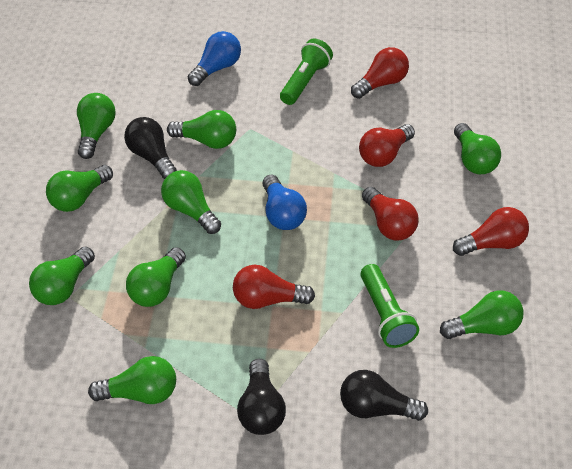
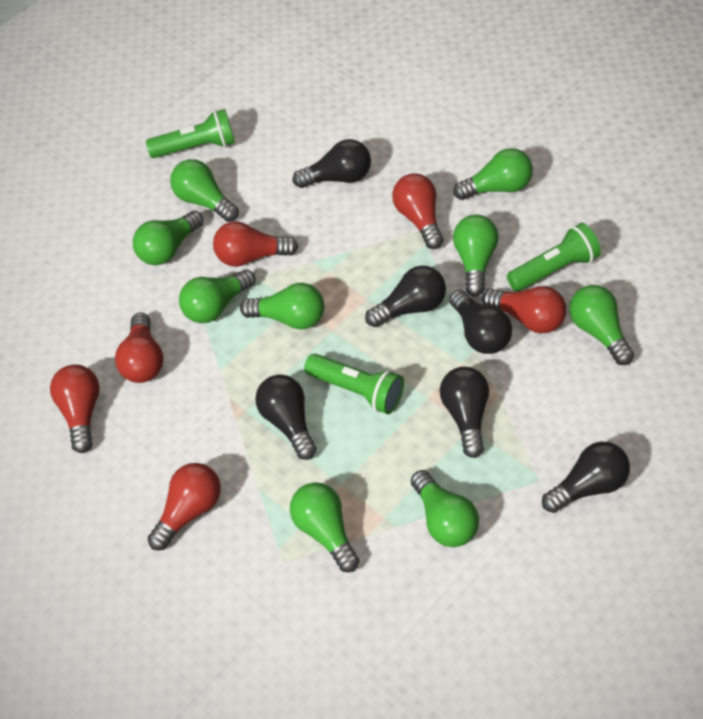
black light bulb: 3 -> 6
blue light bulb: 2 -> 0
green flashlight: 2 -> 3
red light bulb: 5 -> 6

